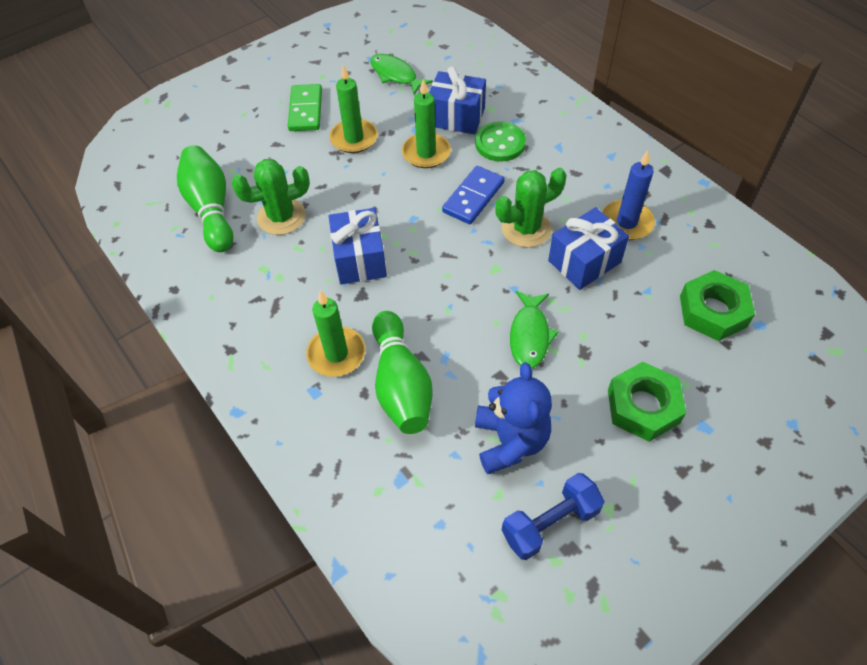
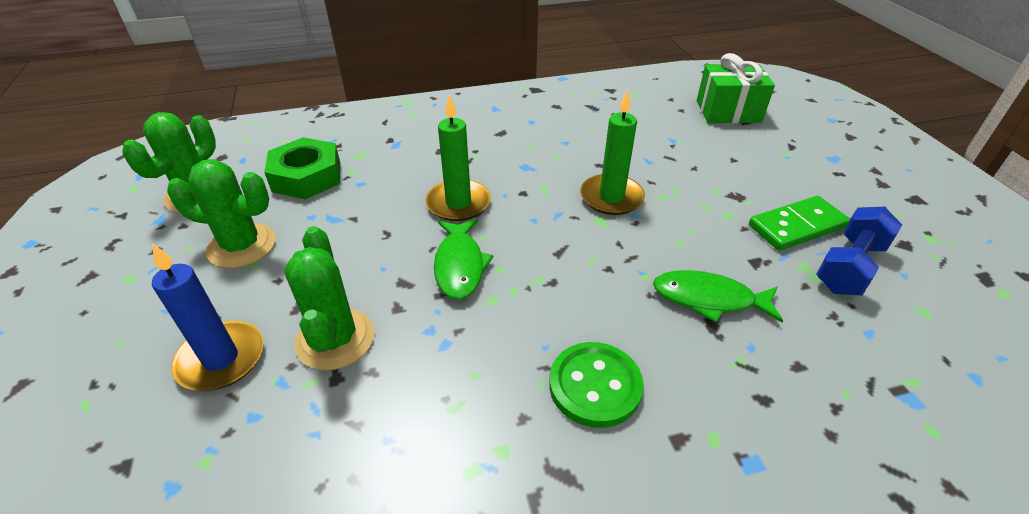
blue domino: 1 -> 0
blue gift: 3 -> 0
blue teddy bear: 1 -> 0
green bowling pin: 2 -> 0
green cactus: 2 -> 3
green candle: 3 -> 2
green gift: 0 -> 1
green nut: 2 -> 1

